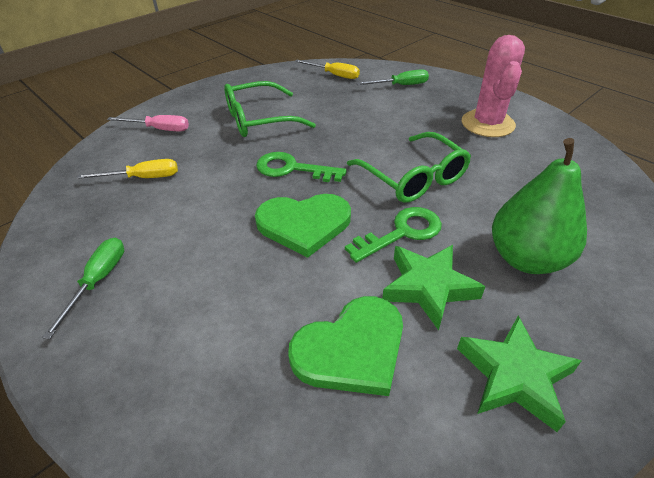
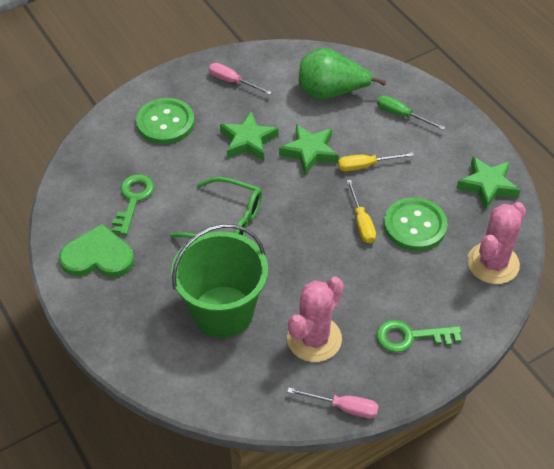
green bucket: 0 -> 1
green button: 0 -> 2
green glasses: 2 -> 1
green heart: 2 -> 1
green screwdriver: 2 -> 1
green star: 2 -> 3
pink cactus: 1 -> 2
pink screwdriver: 1 -> 2

